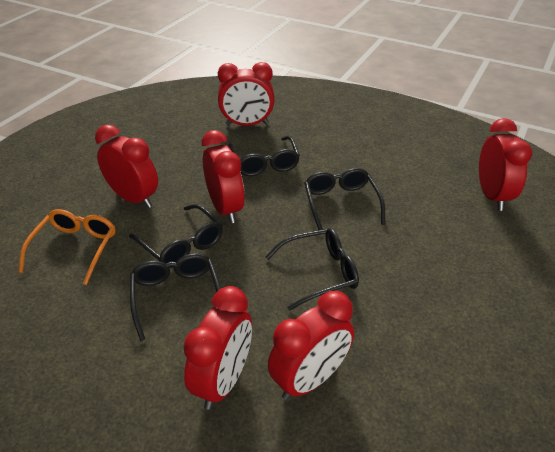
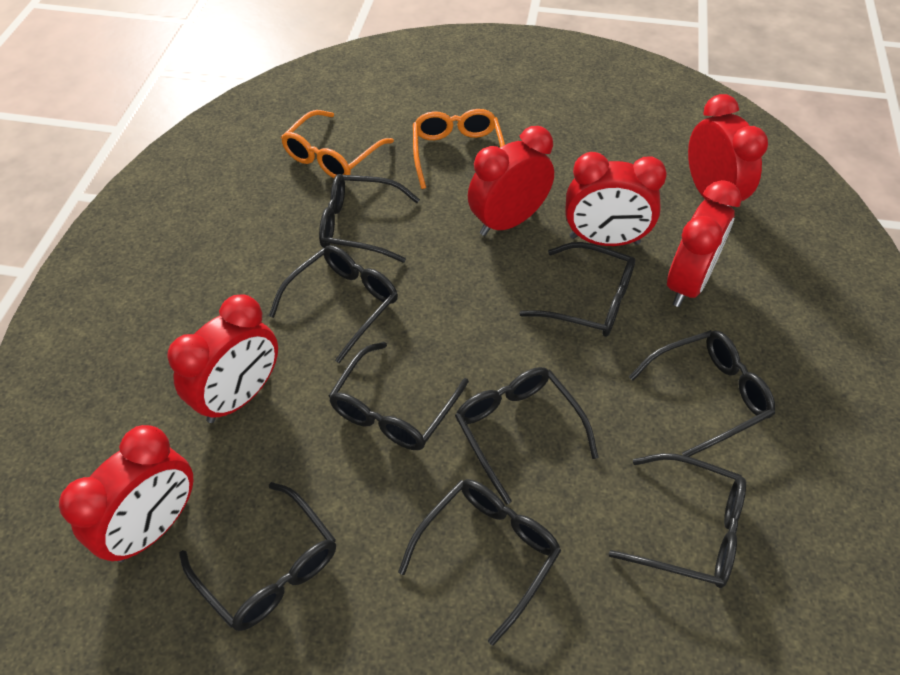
black glasses: 5 -> 9
orange glasses: 1 -> 2

